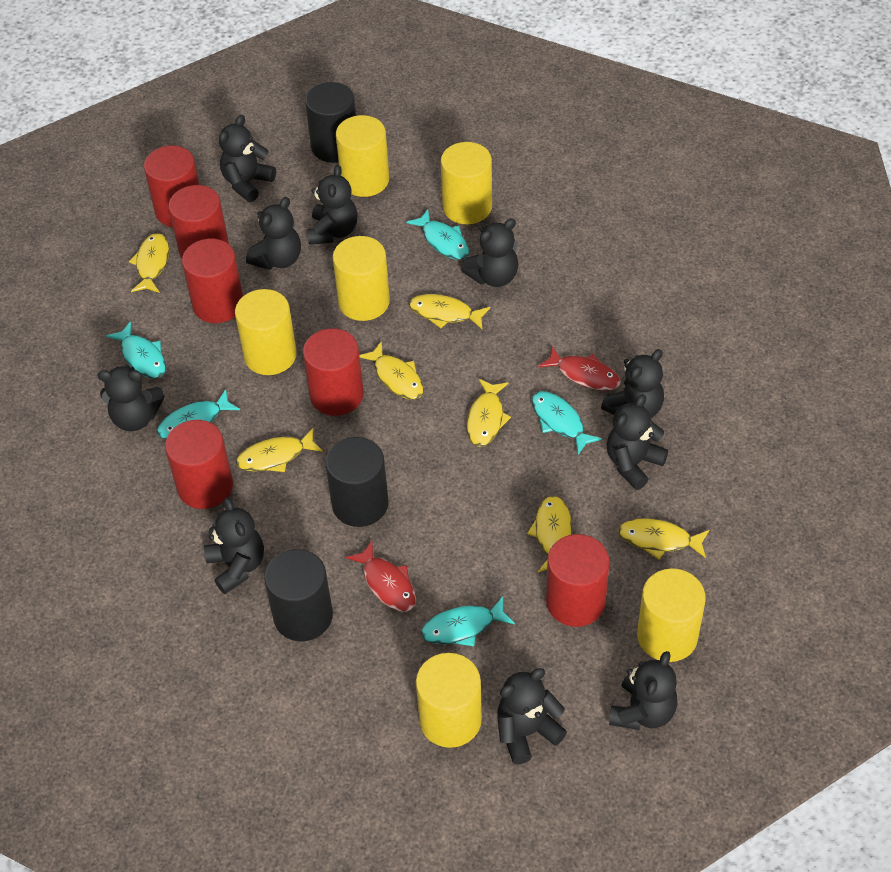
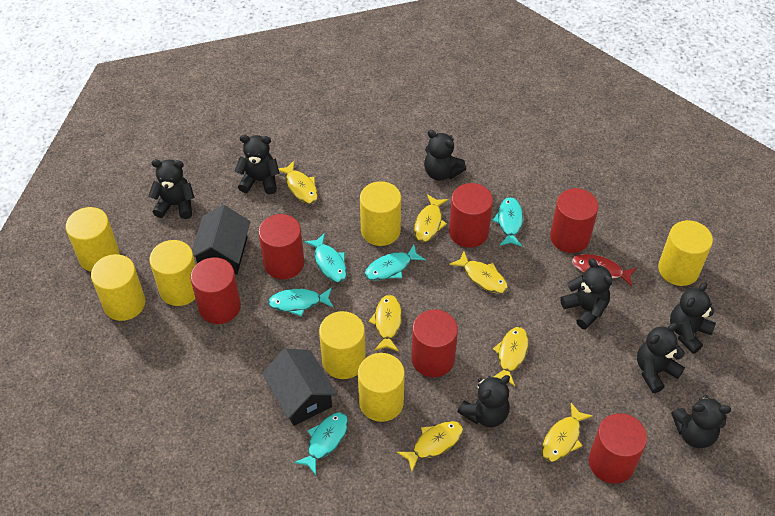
black cylinder: 3 -> 0
black house: 0 -> 2
black teddy bear: 10 -> 8
red fish: 2 -> 1
yellow cylinder: 6 -> 7

